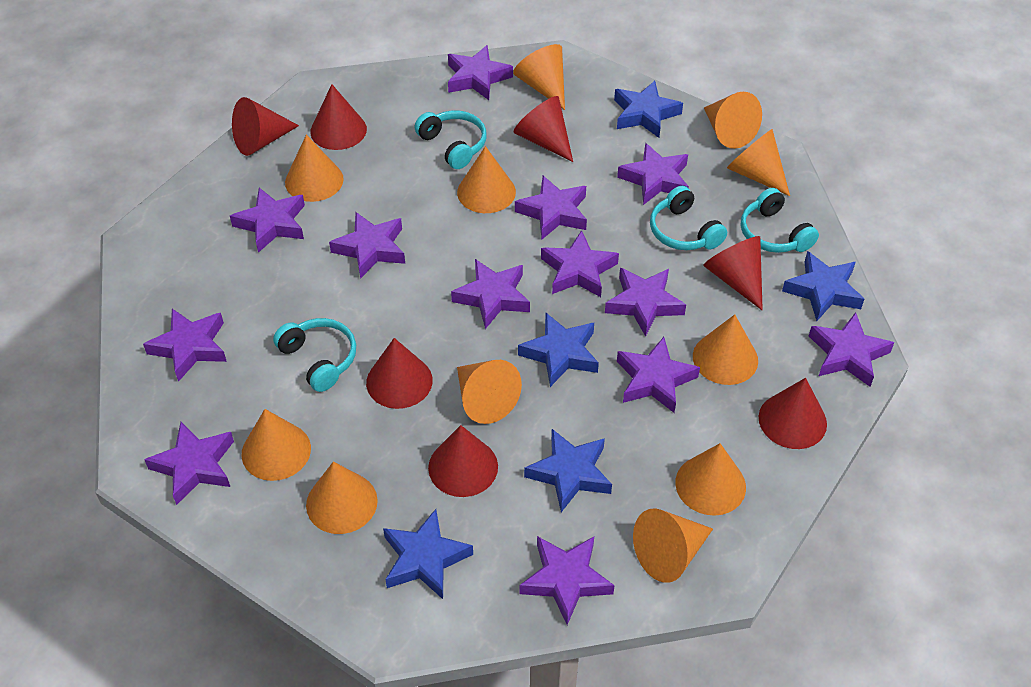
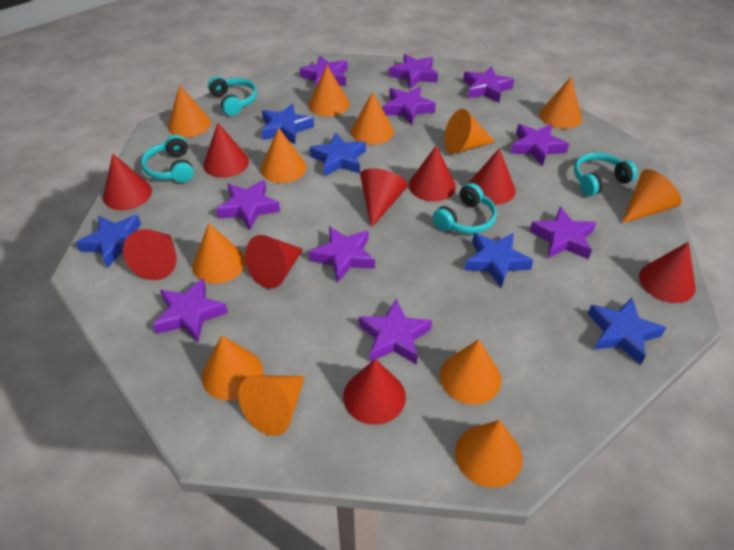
orange cone: 11 -> 12
purple star: 13 -> 10
red cone: 7 -> 9

